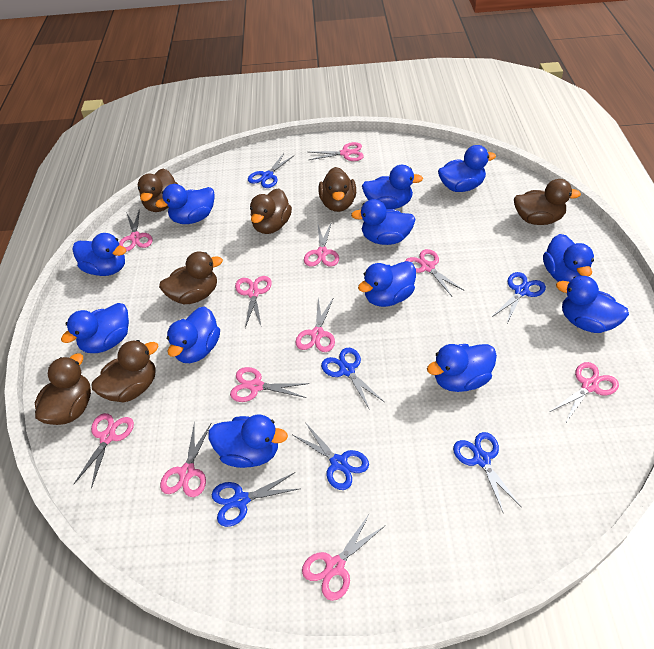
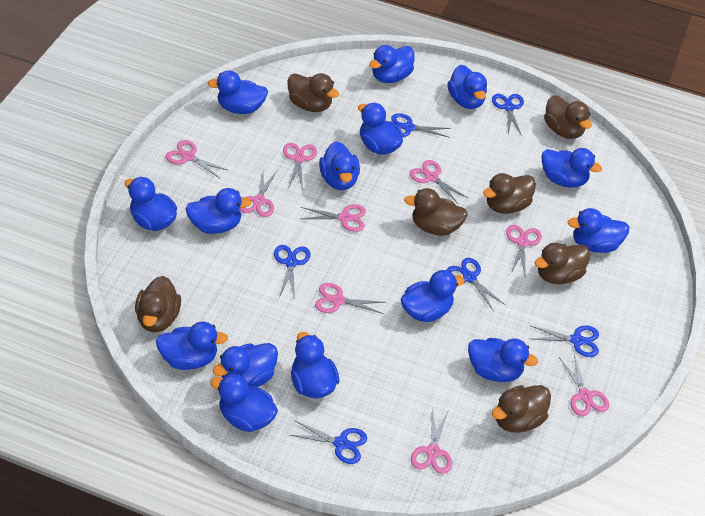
blue duck: 12 -> 15
pink scissors: 11 -> 9

